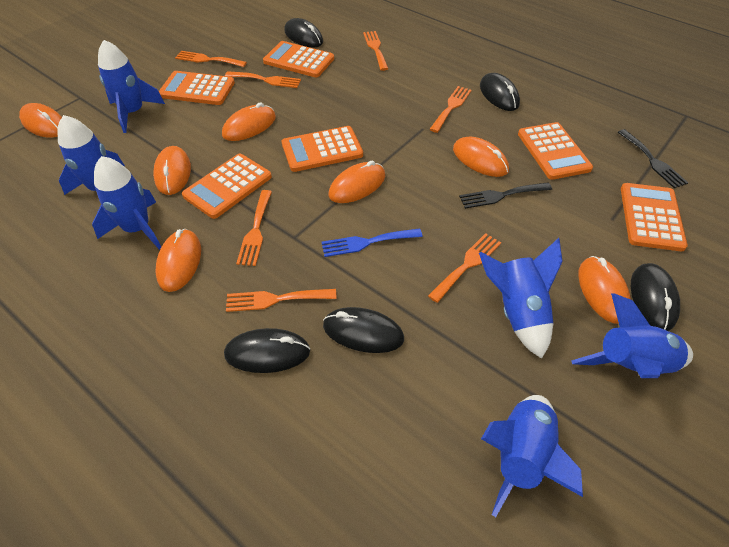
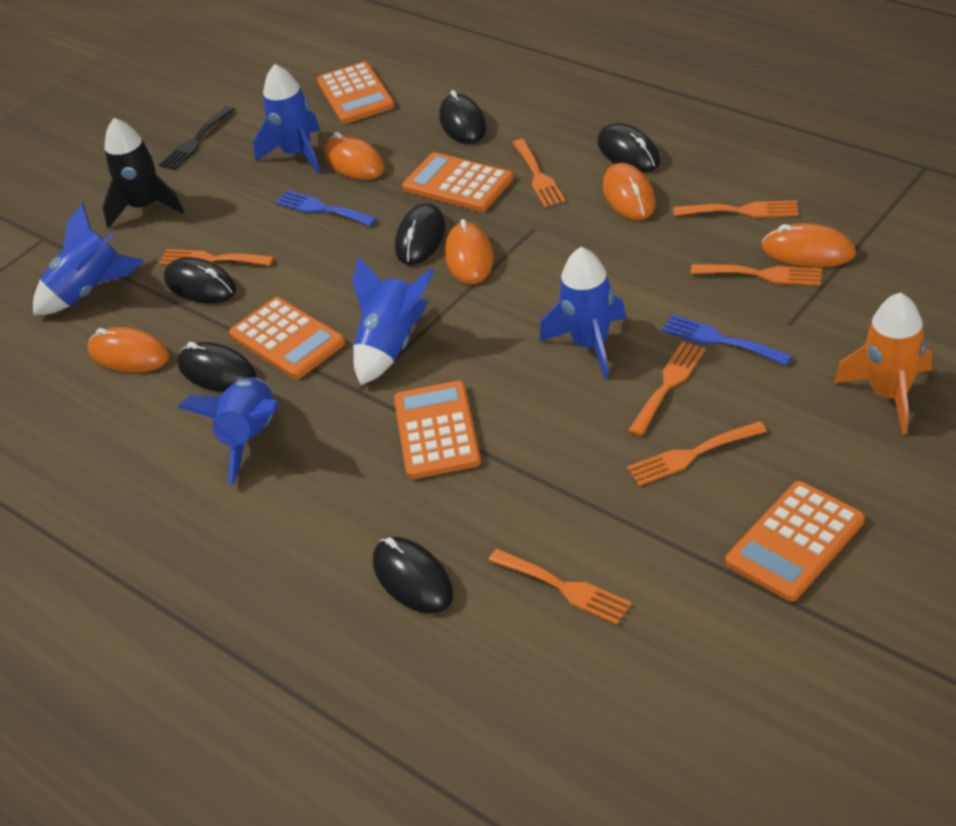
black fork: 2 -> 1
black mouse: 5 -> 6
black rocket: 0 -> 1
blue fork: 1 -> 2
blue rocket: 6 -> 5
orange calculator: 6 -> 5
orange mouse: 7 -> 5
orange rocket: 0 -> 1

